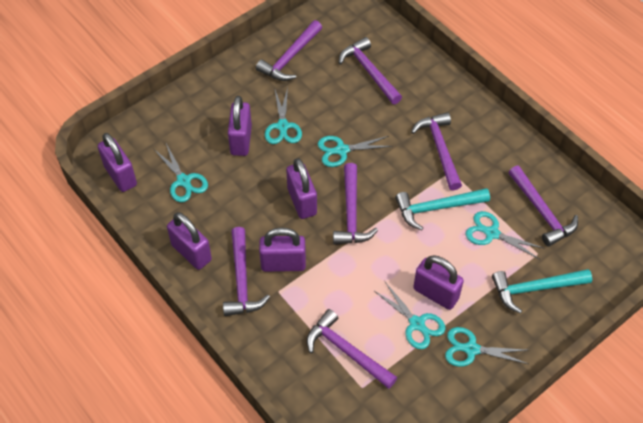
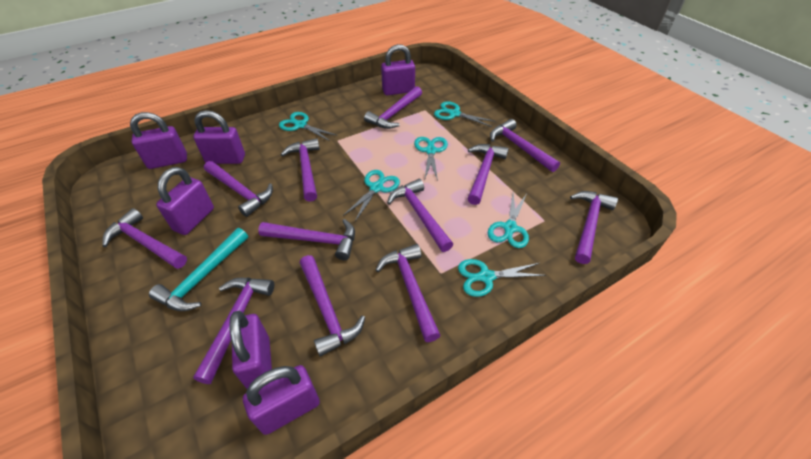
purple hammer: 7 -> 12
turquoise hammer: 2 -> 1

